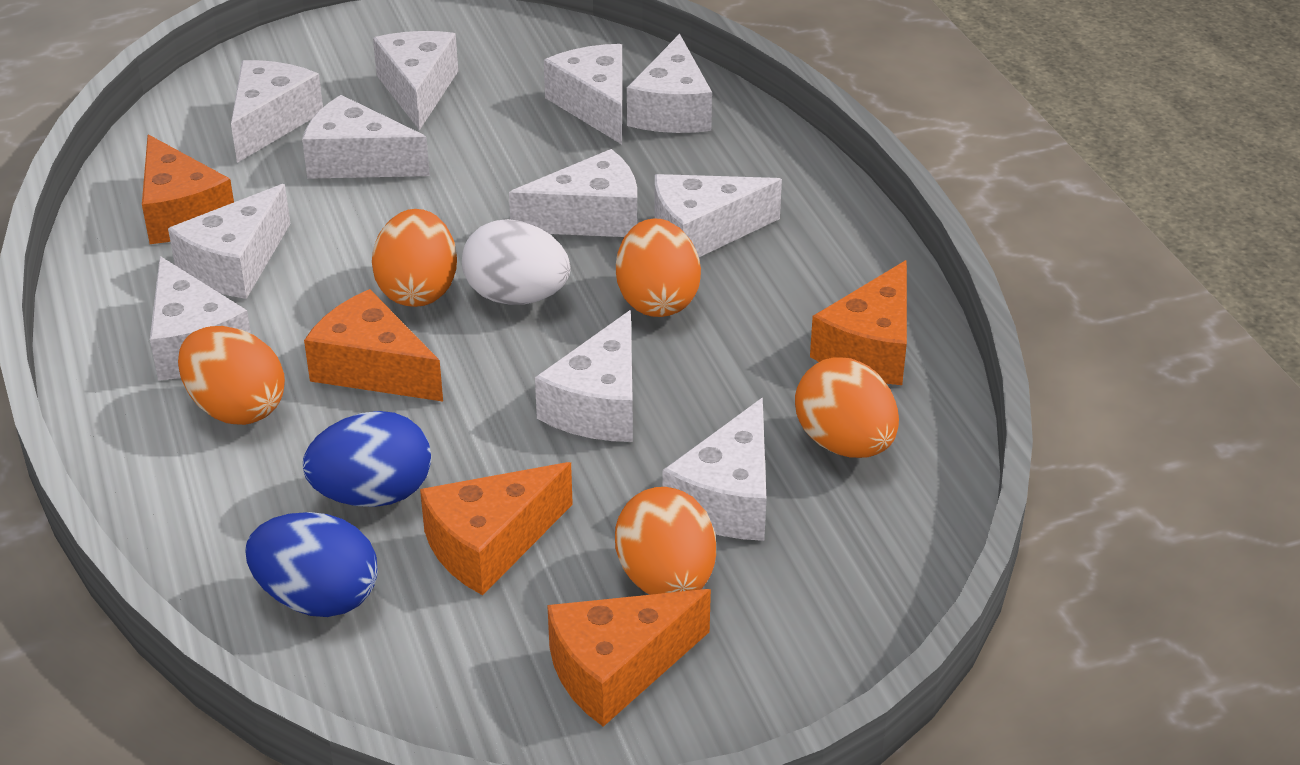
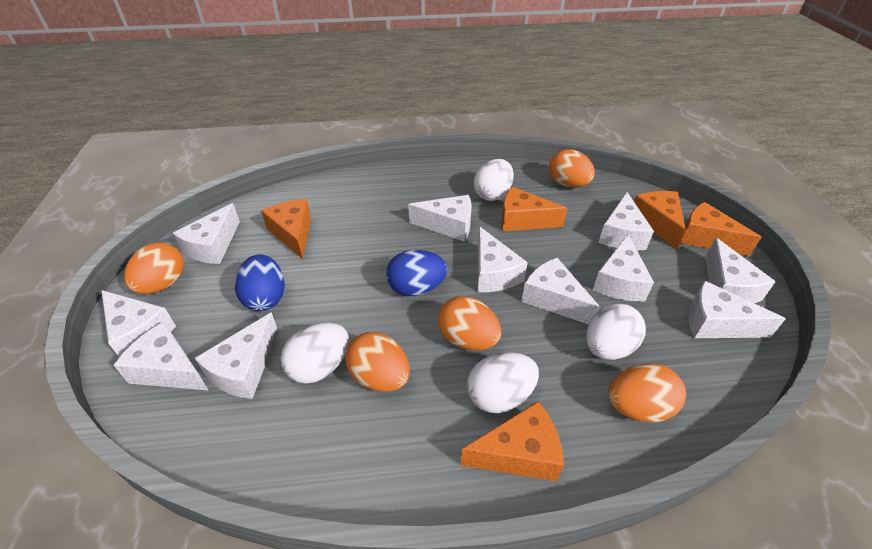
white egg: 1 -> 4

